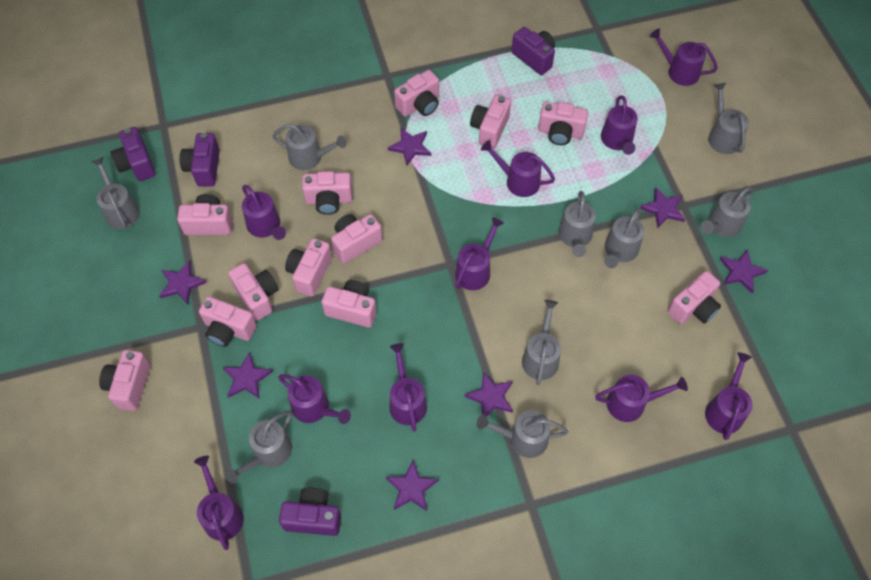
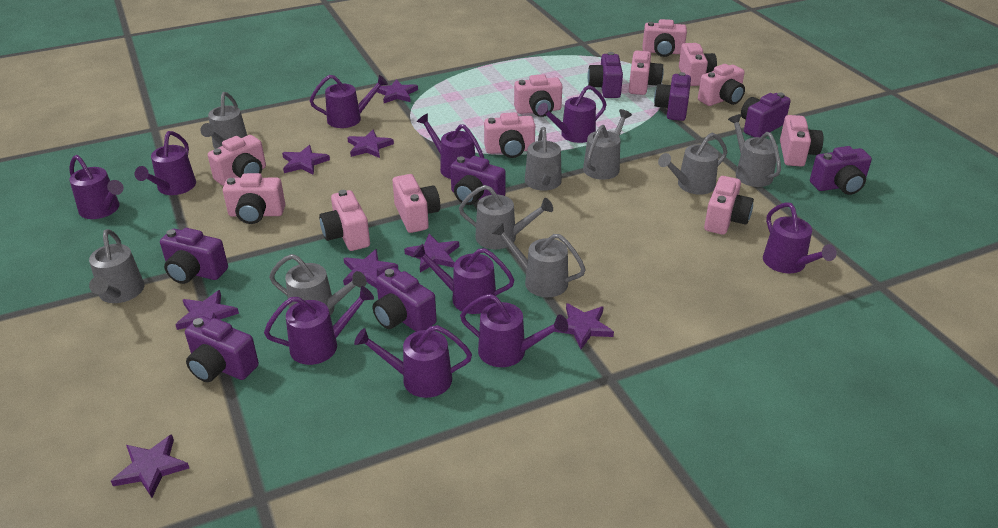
purple camera: 4 -> 8
purple star: 7 -> 8

